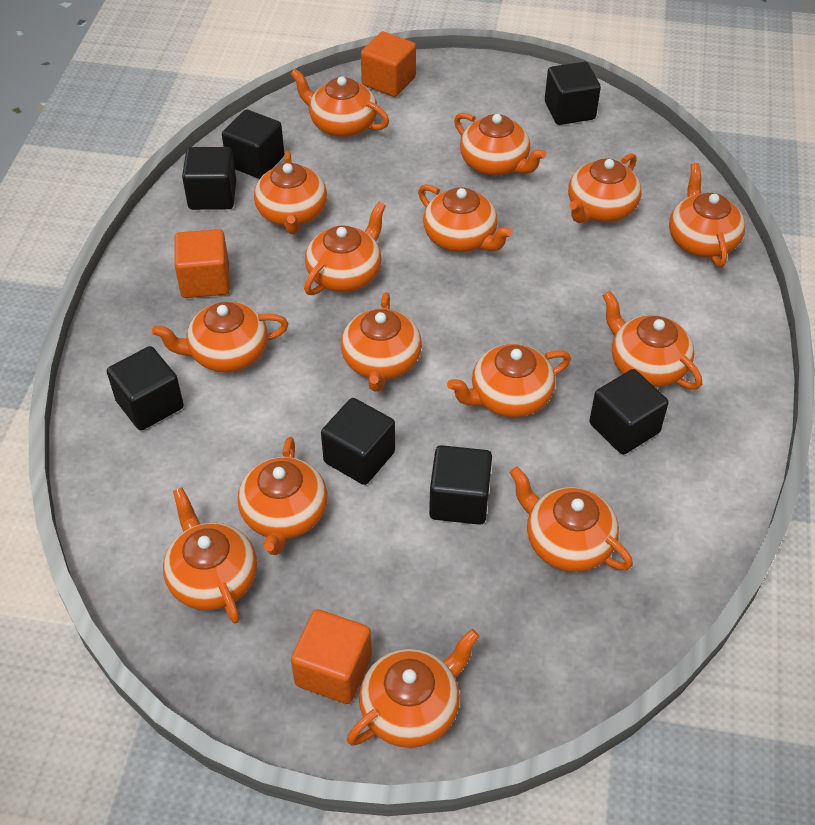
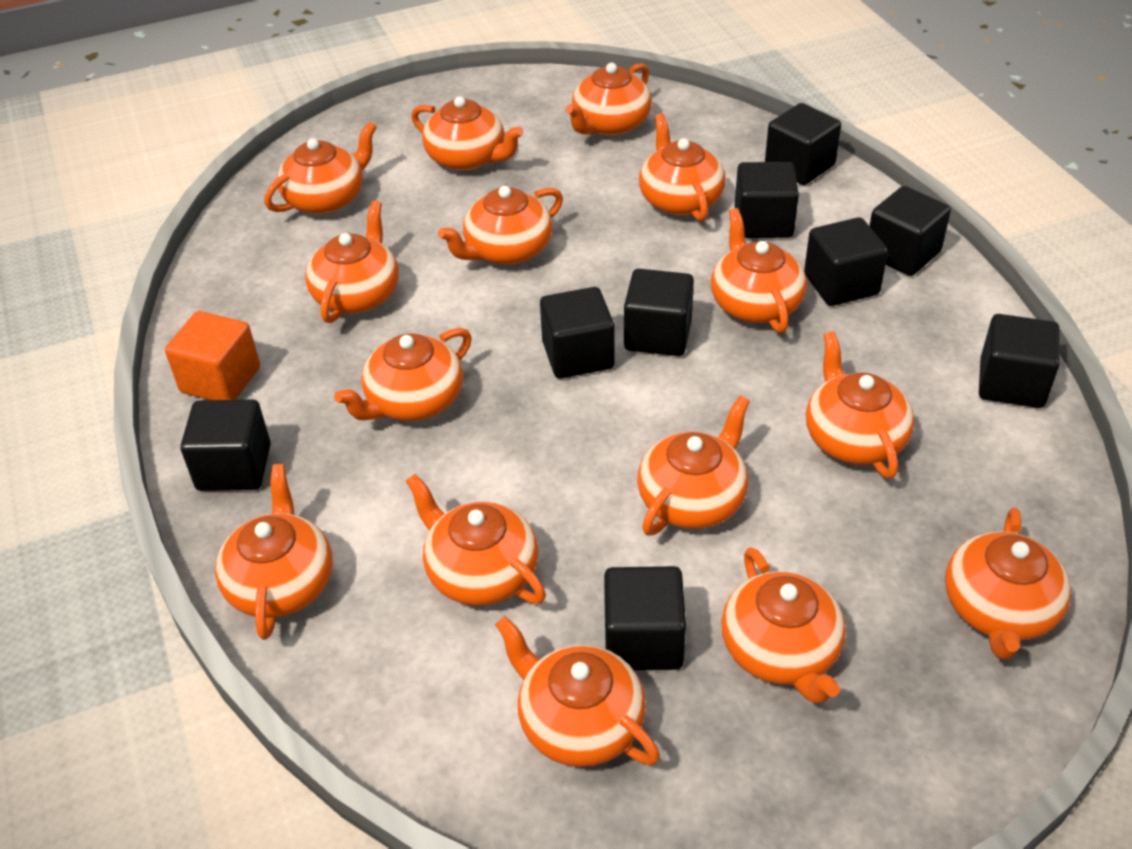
black cube: 7 -> 9
orange cube: 3 -> 1

